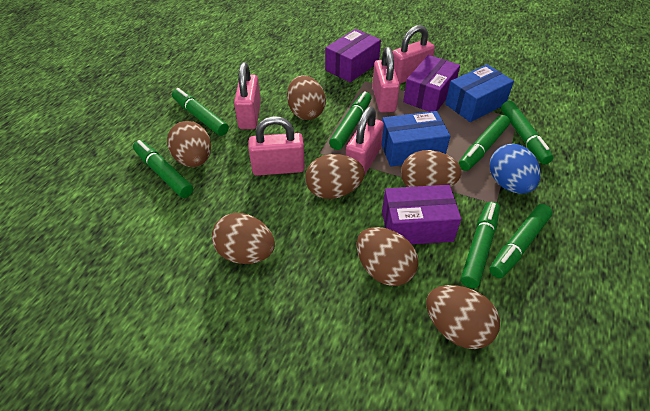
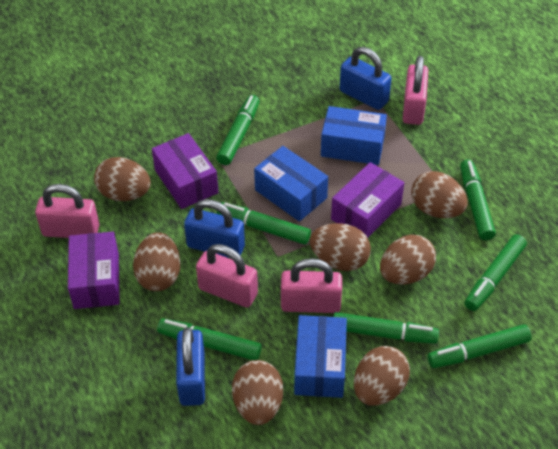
blue box: 2 -> 3
blue egg: 1 -> 0
blue padlock: 0 -> 3
pink padlock: 5 -> 4

